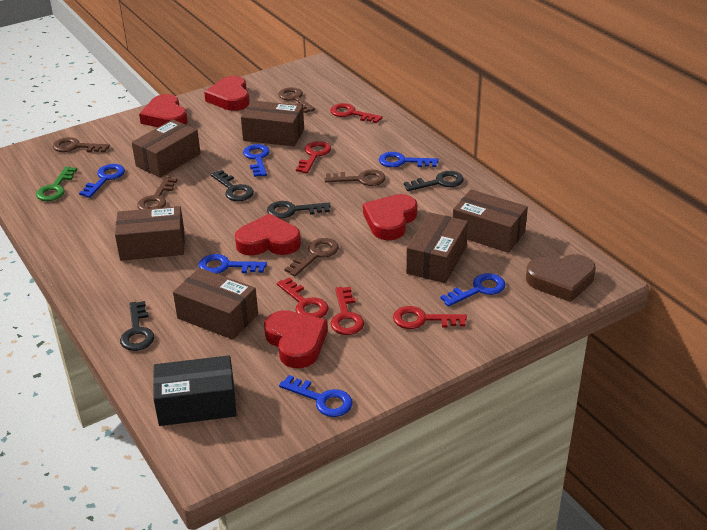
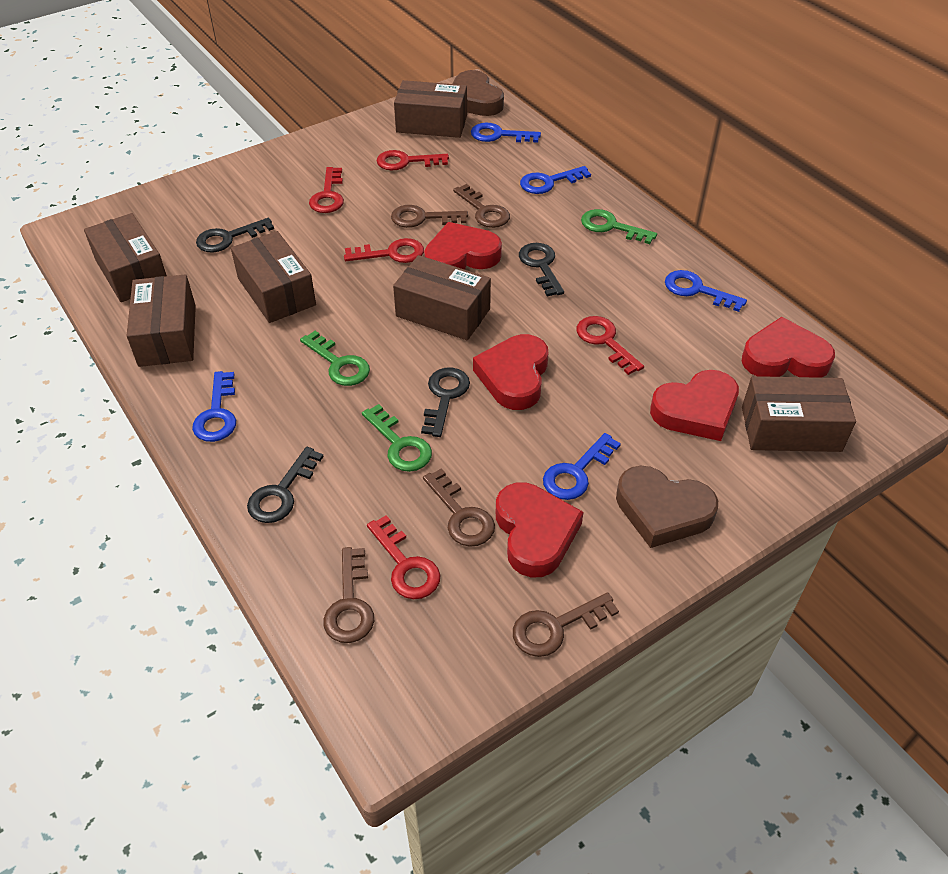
black box: 1 -> 0
blue key: 6 -> 5
brown heart: 1 -> 2
green key: 1 -> 3

